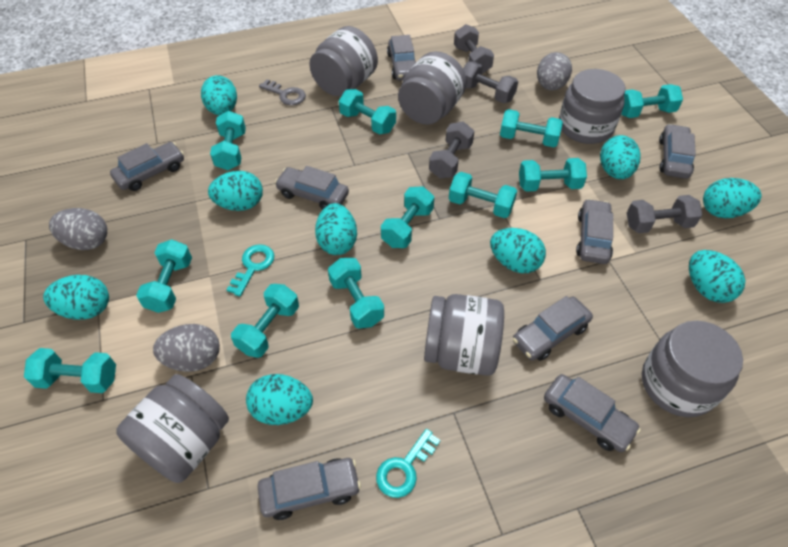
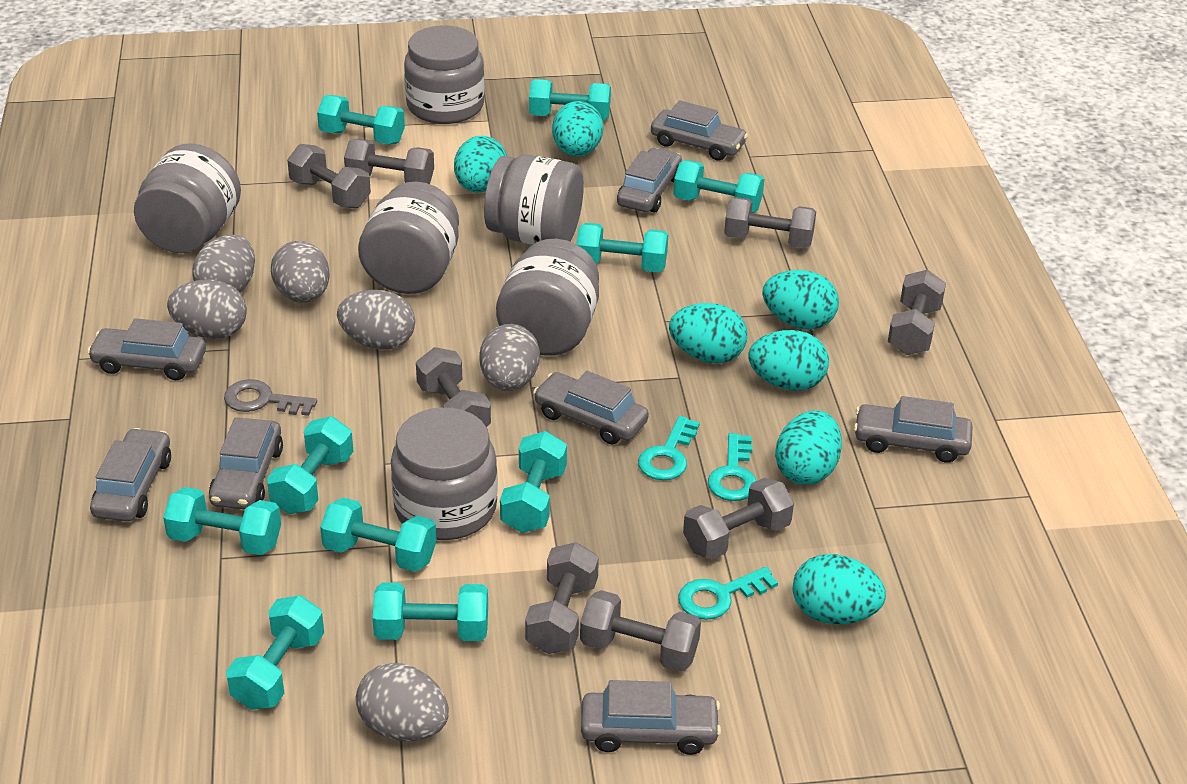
grey dumbbell: 4 -> 8
grey egg: 3 -> 6
turquoise dumbbell: 11 -> 10
turquoise egg: 9 -> 7
turquoise key: 2 -> 3

